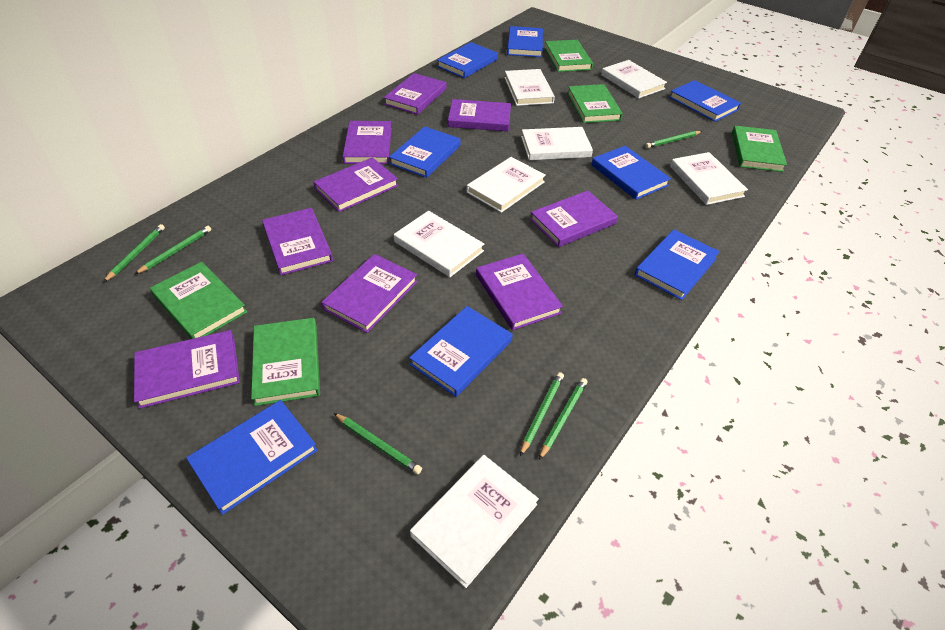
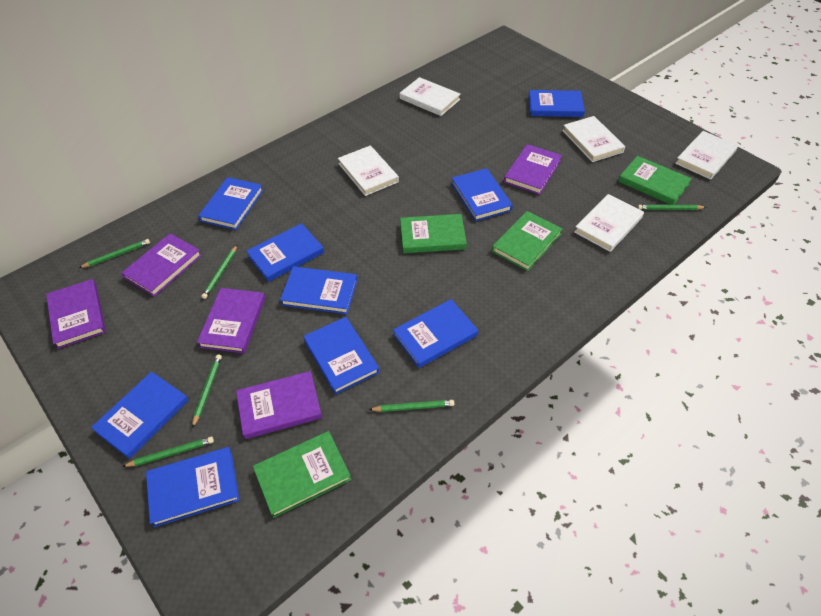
blue book: 8 -> 9
green book: 5 -> 4
purple book: 9 -> 5
white book: 7 -> 5

